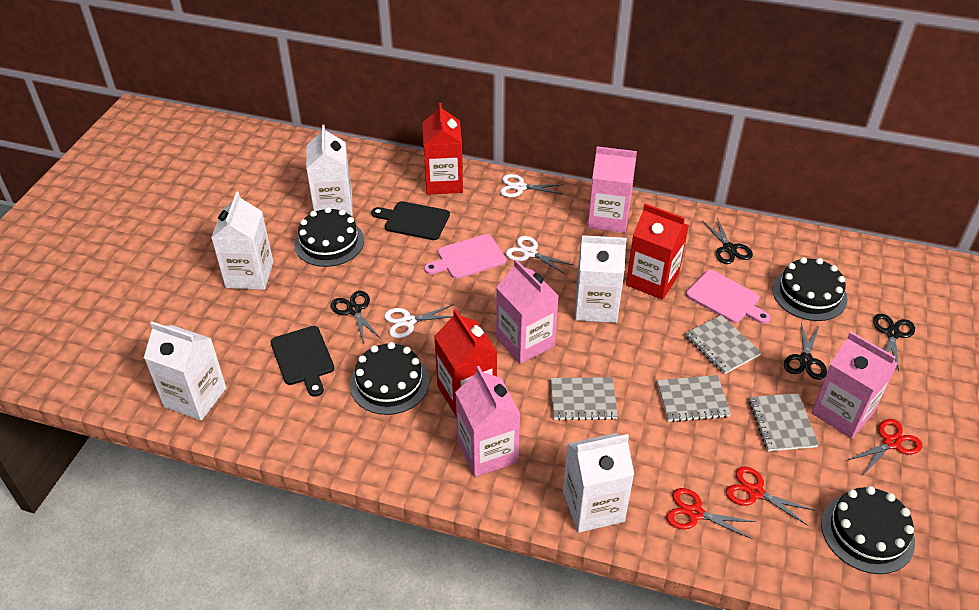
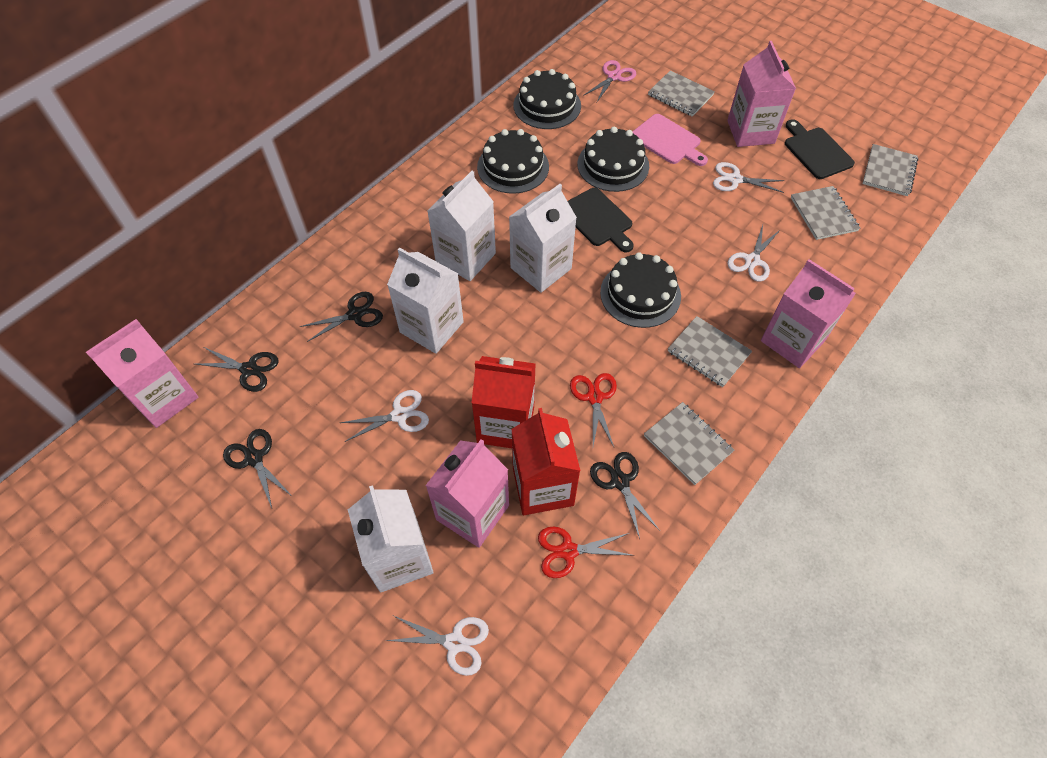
grey notebook: 4 -> 5
pink cutting board: 2 -> 1
pink scissors: 0 -> 1
red carton: 3 -> 2
red scissors: 3 -> 2
white carton: 5 -> 4
white scissors: 3 -> 4

